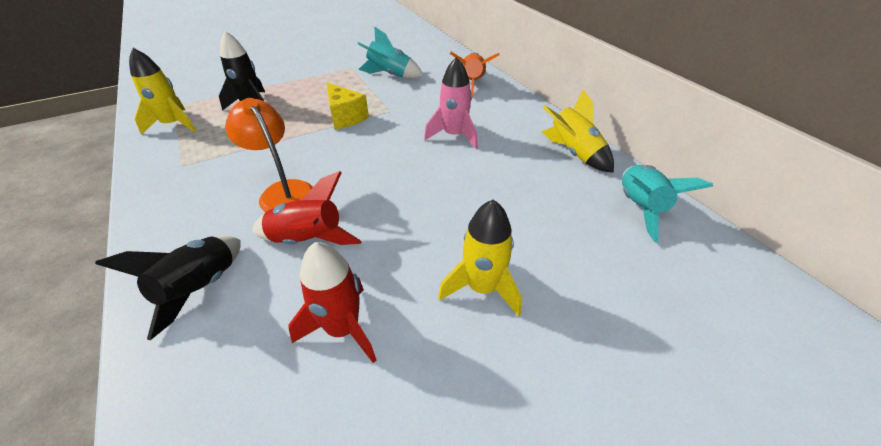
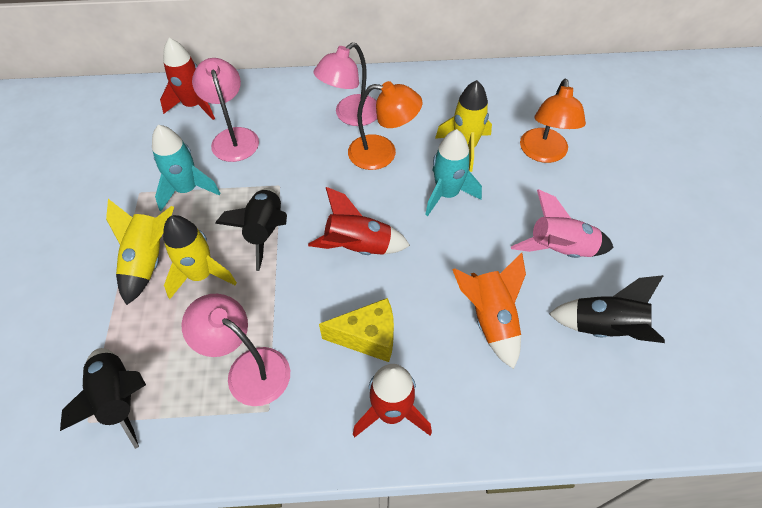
black rocket: 2 -> 3
orange lamp: 1 -> 2
pink lamp: 0 -> 3
red rocket: 2 -> 3

